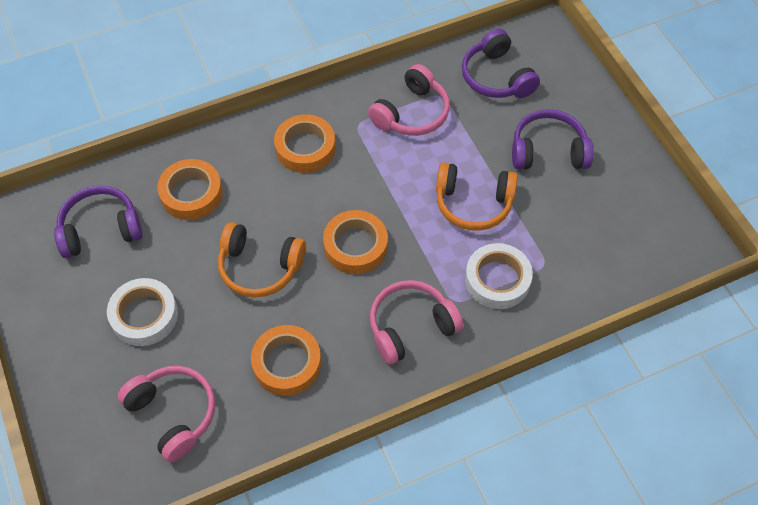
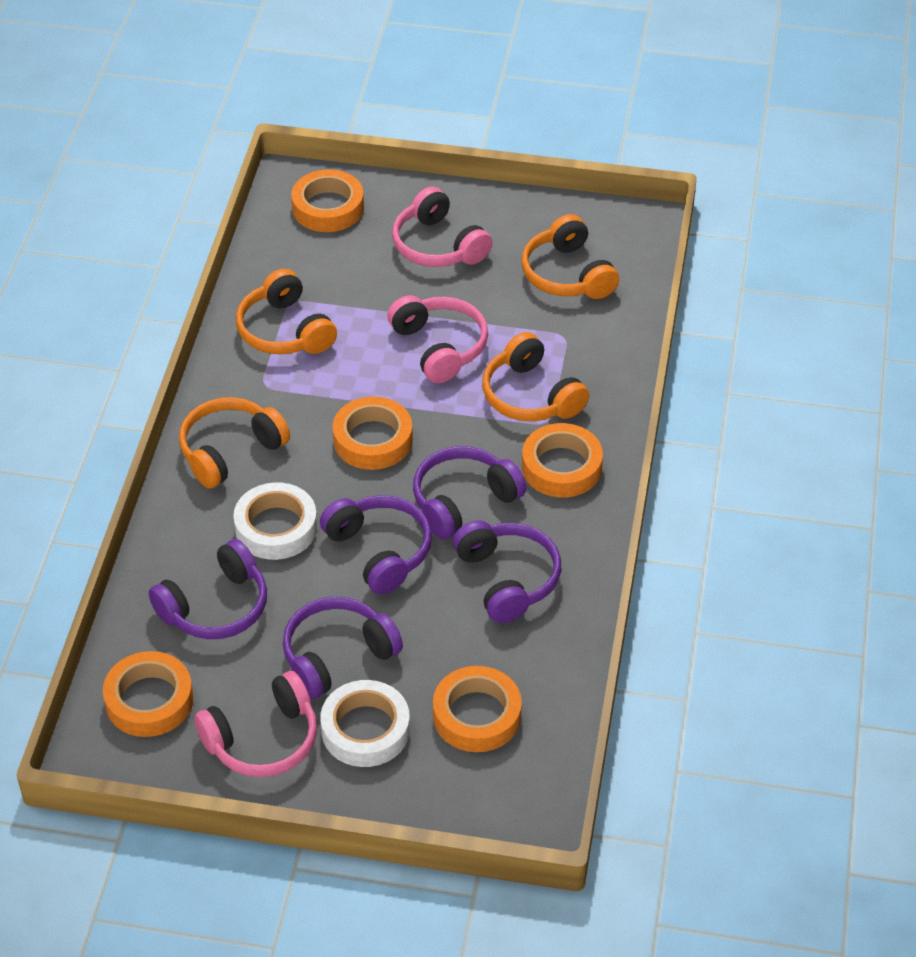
orange headphones: 2 -> 4
orange tape: 4 -> 5
purple headphones: 3 -> 5

